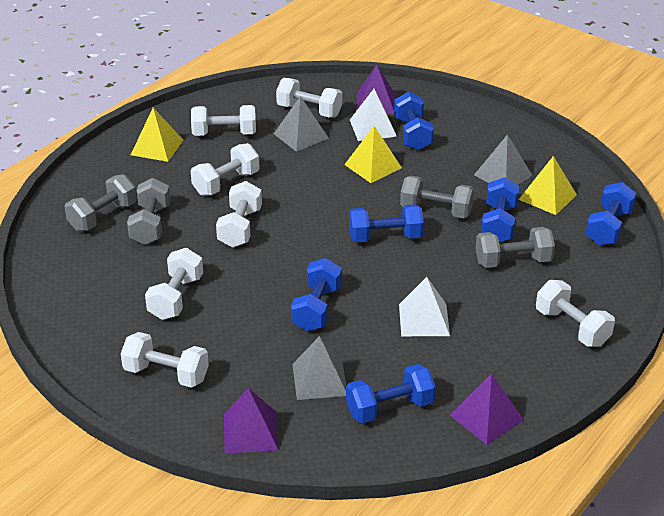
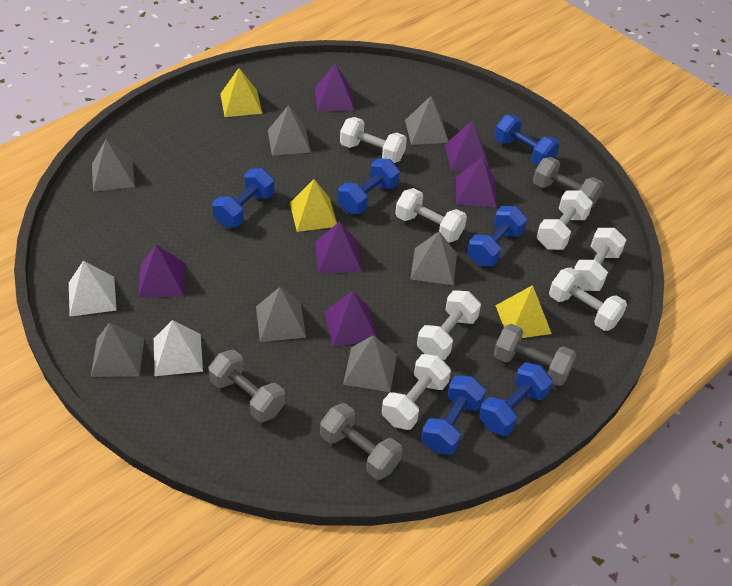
grey pyramid: 3 -> 7
purple pyramid: 3 -> 6

